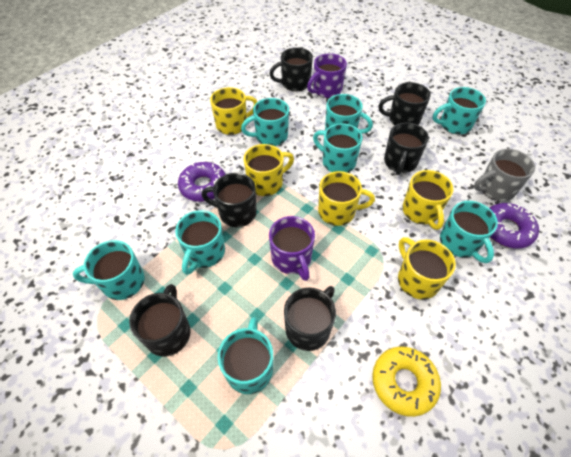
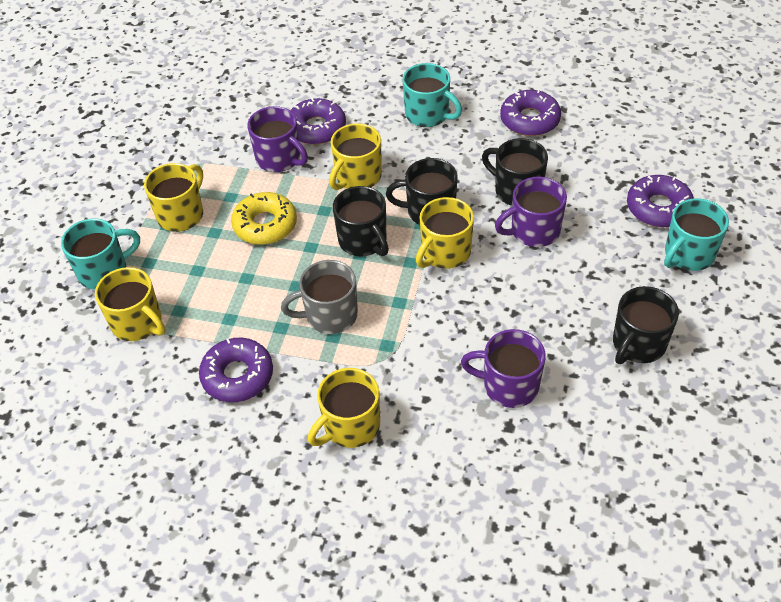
black mug: 6 -> 4
purple donut: 2 -> 4
purple mug: 2 -> 3
turquoise mug: 8 -> 3

